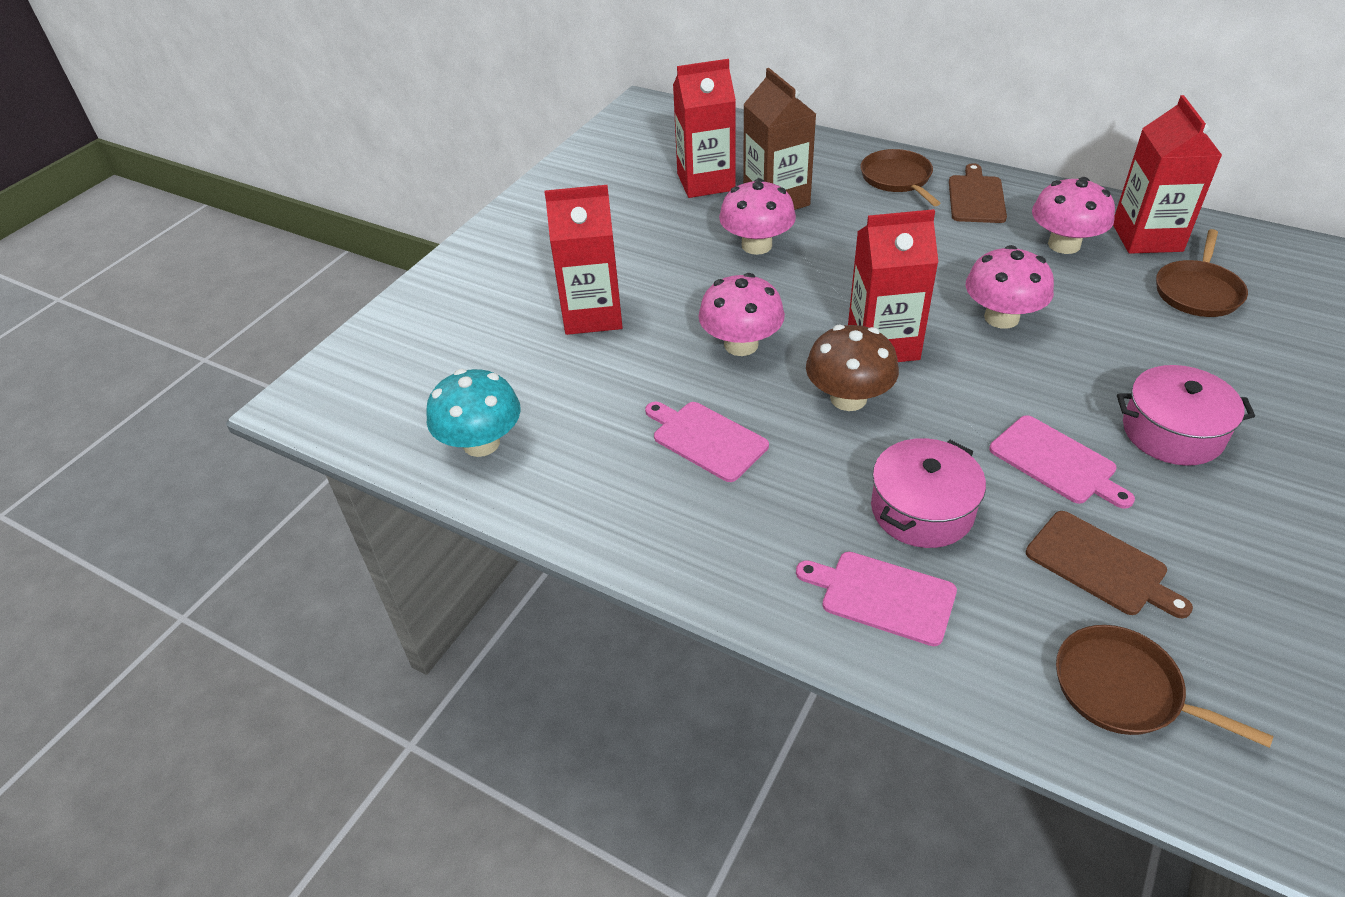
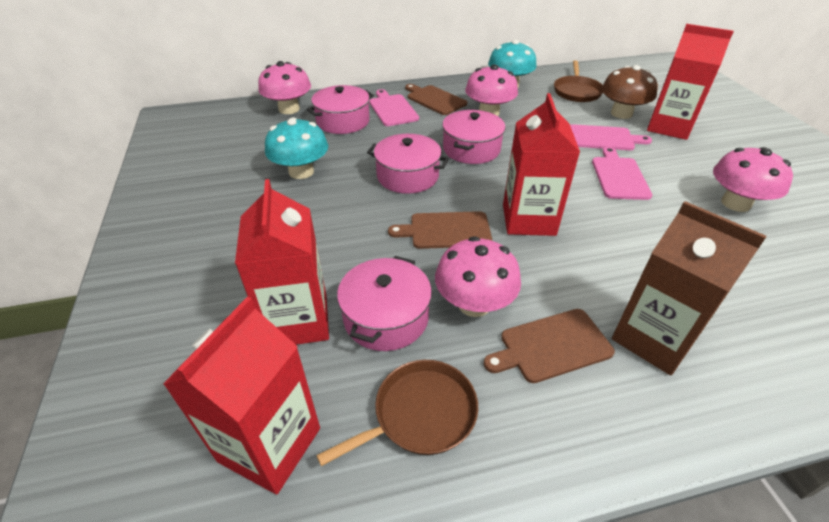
brown cutting board: 2 -> 3
brown pan: 3 -> 2
pink pot: 2 -> 4
turquoise mushroom: 1 -> 2

